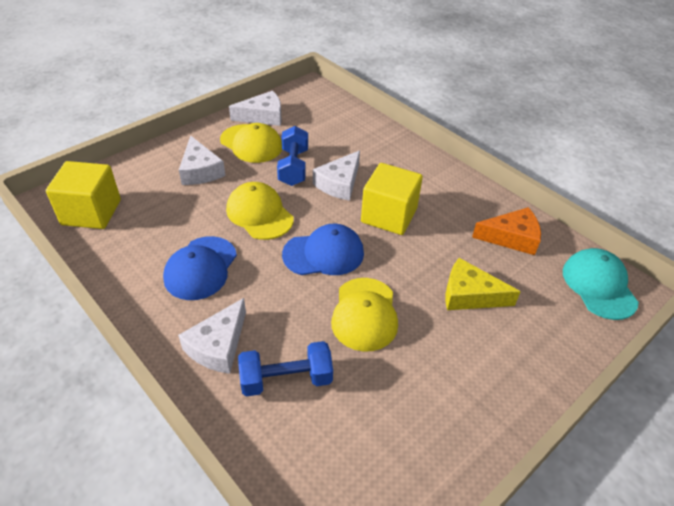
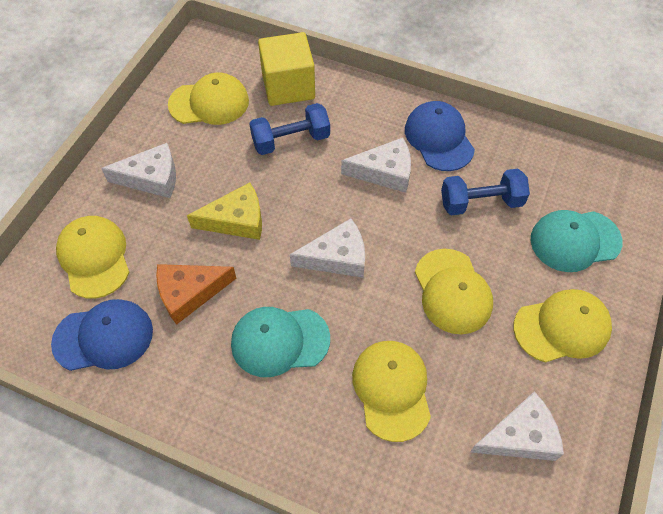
turquoise cap: 1 -> 2
yellow cap: 3 -> 5
yellow cube: 2 -> 1

